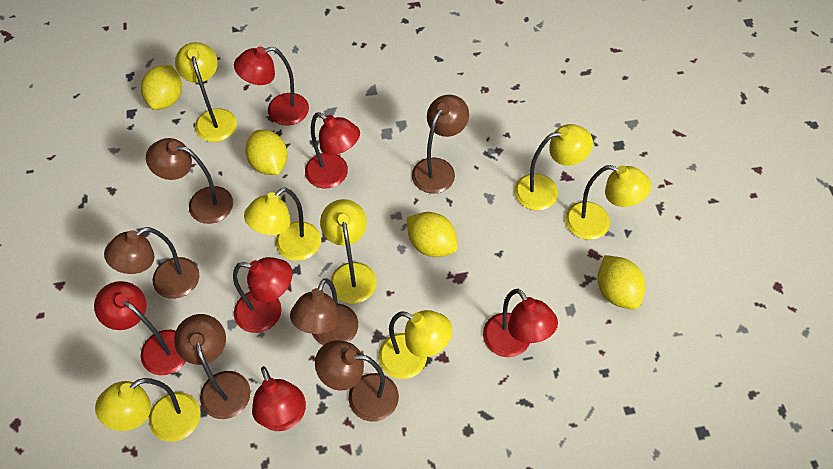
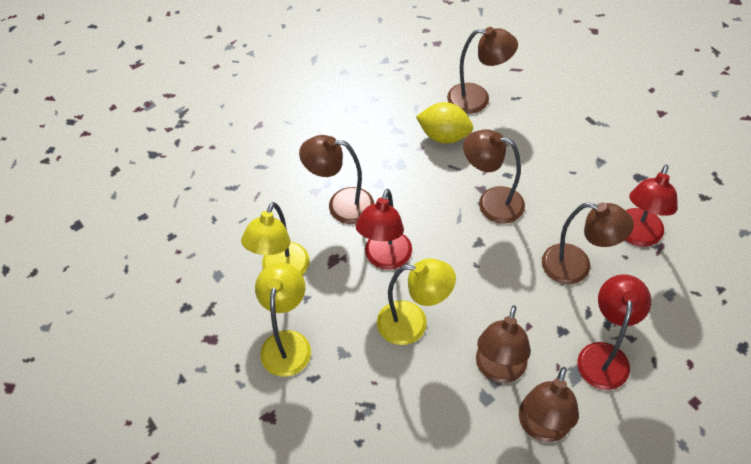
red lamp: 6 -> 3
yellow lamp: 7 -> 3
yellow lemon: 4 -> 1

